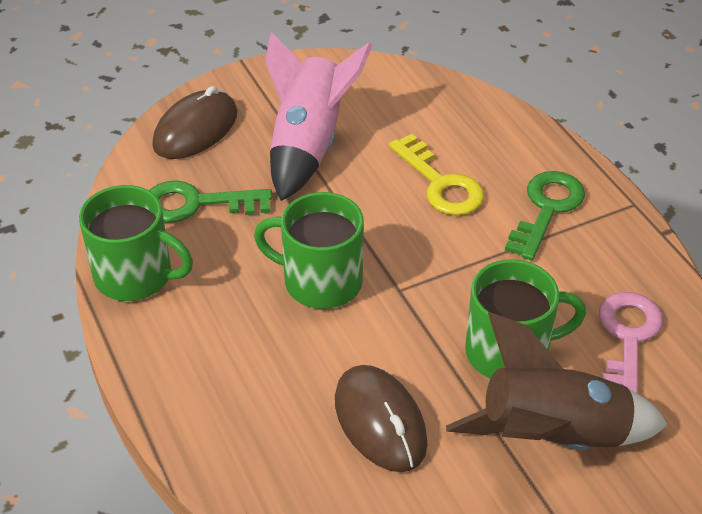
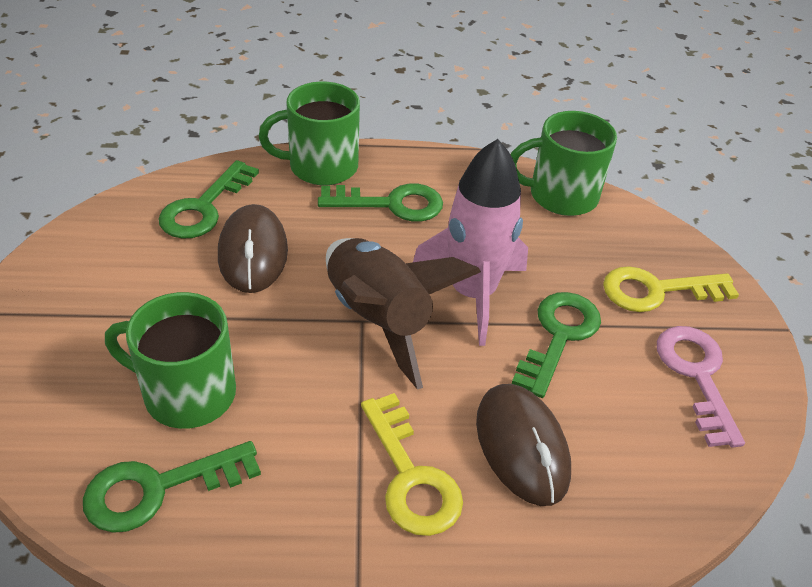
green key: 2 -> 4
yellow key: 1 -> 2

